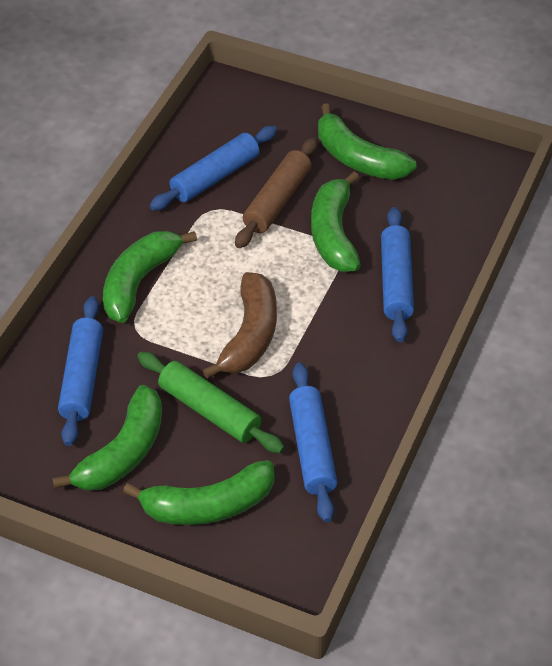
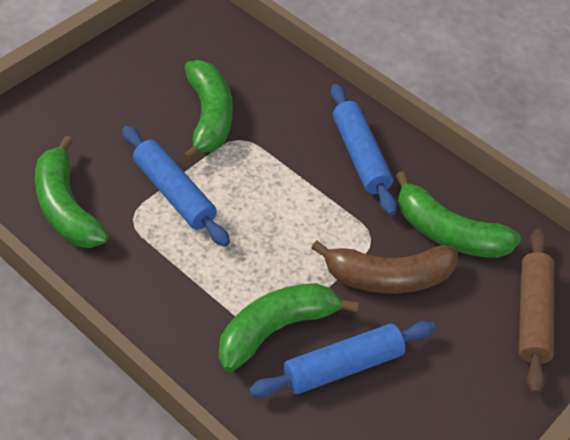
blue rolling pin: 4 -> 3
green banana: 5 -> 4
green rolling pin: 1 -> 0

